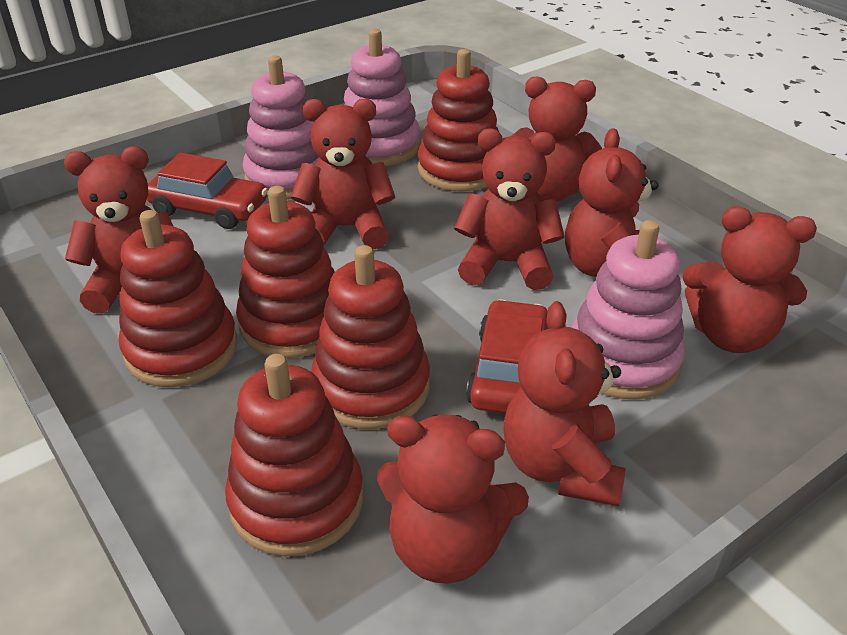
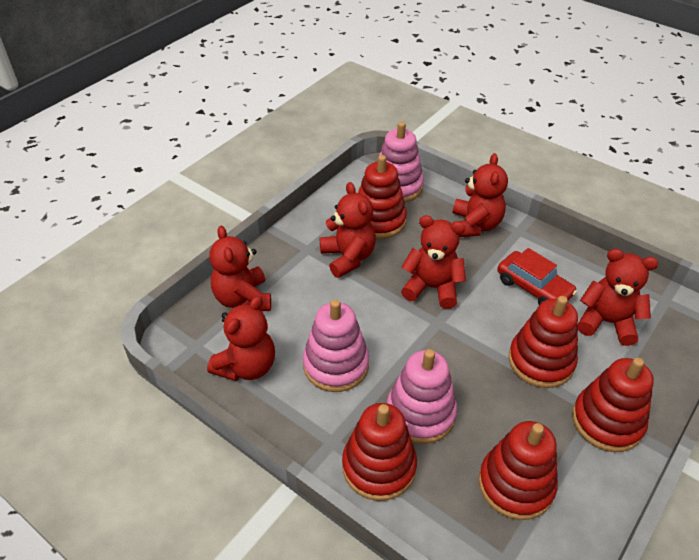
red car: 2 -> 1
red teddy bear: 8 -> 6

